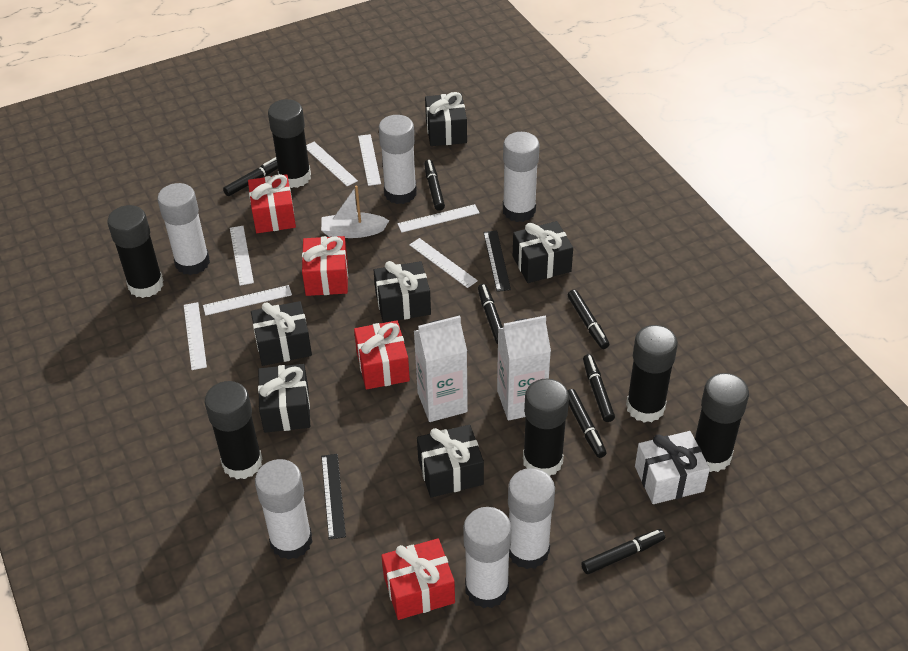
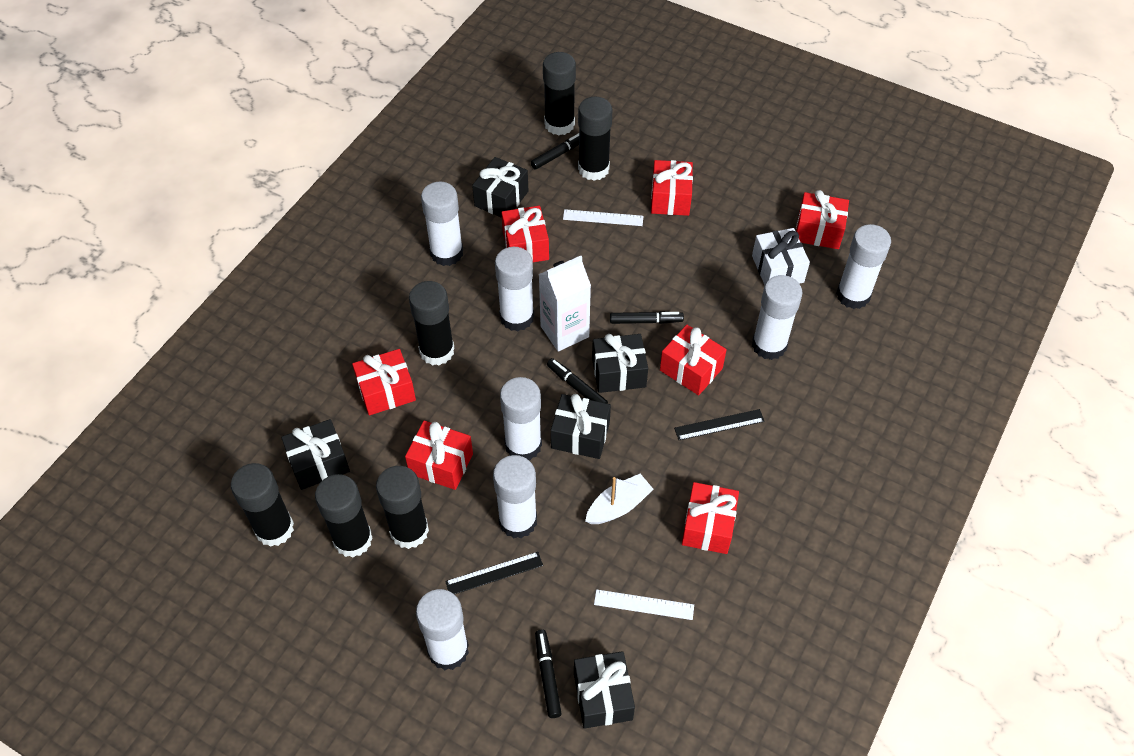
black gift: 6 -> 5
black marker: 7 -> 4
red gift: 4 -> 7
white carton: 2 -> 1
white glue stick: 6 -> 7
white ruler: 7 -> 2

